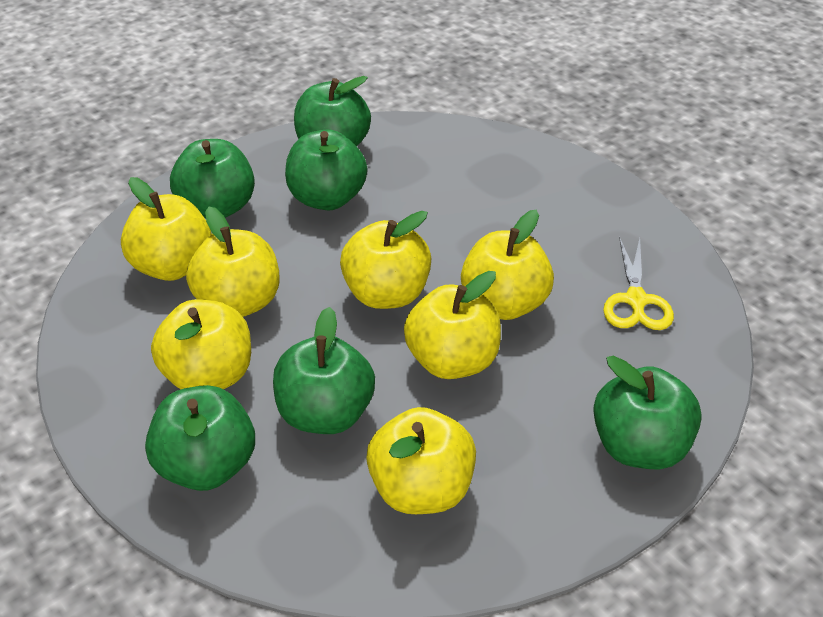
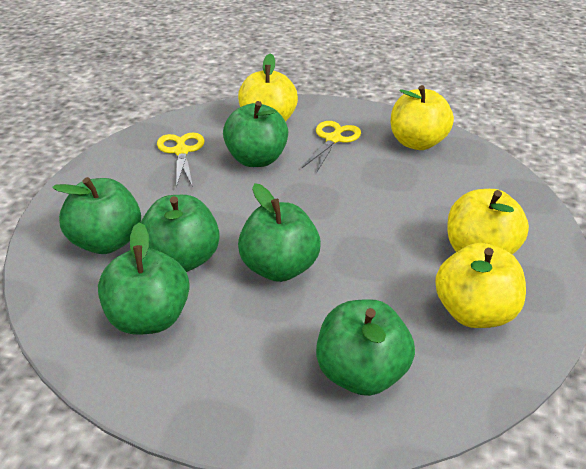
yellow apple: 7 -> 4
yellow scissors: 1 -> 2

